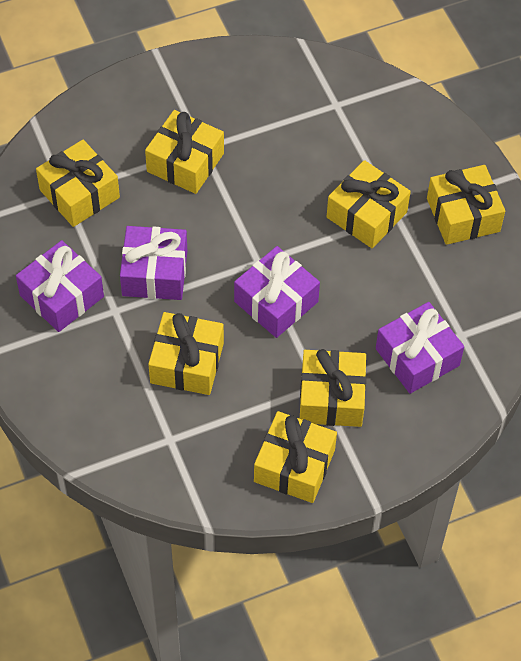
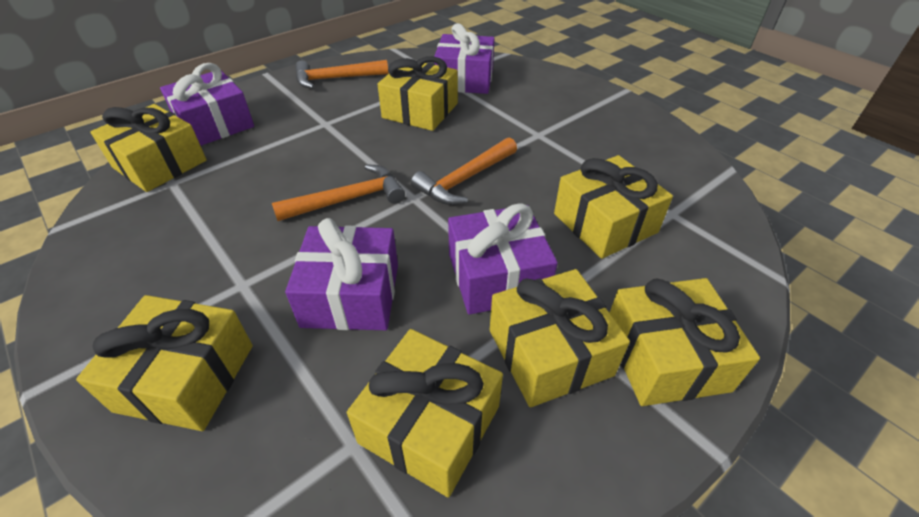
orange hammer: 0 -> 3

